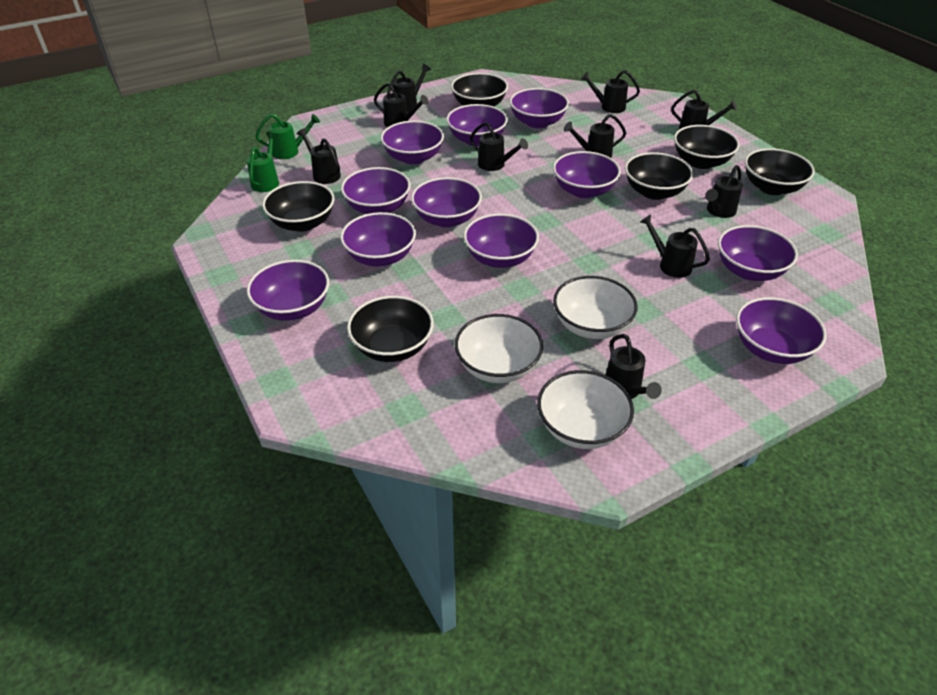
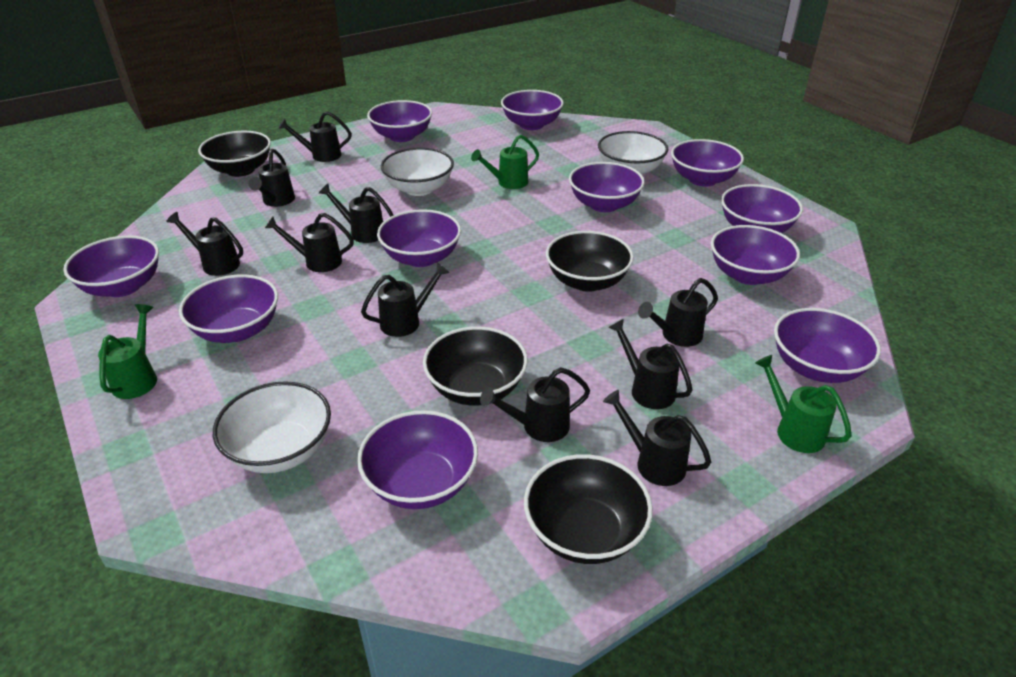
black bowl: 6 -> 4
green watering can: 2 -> 3

